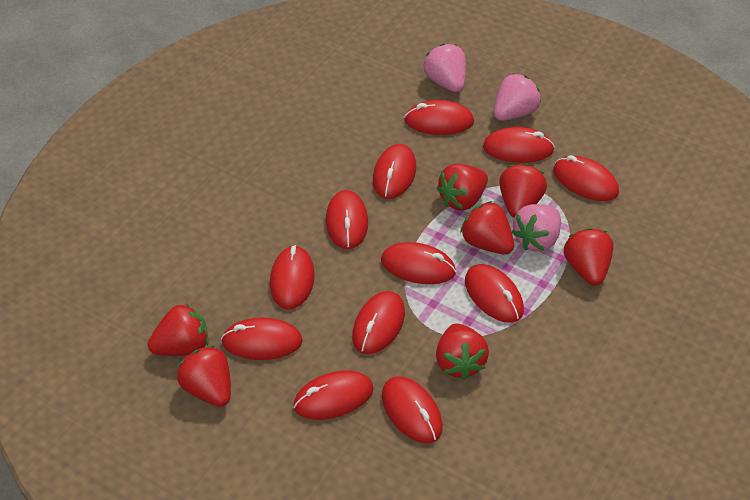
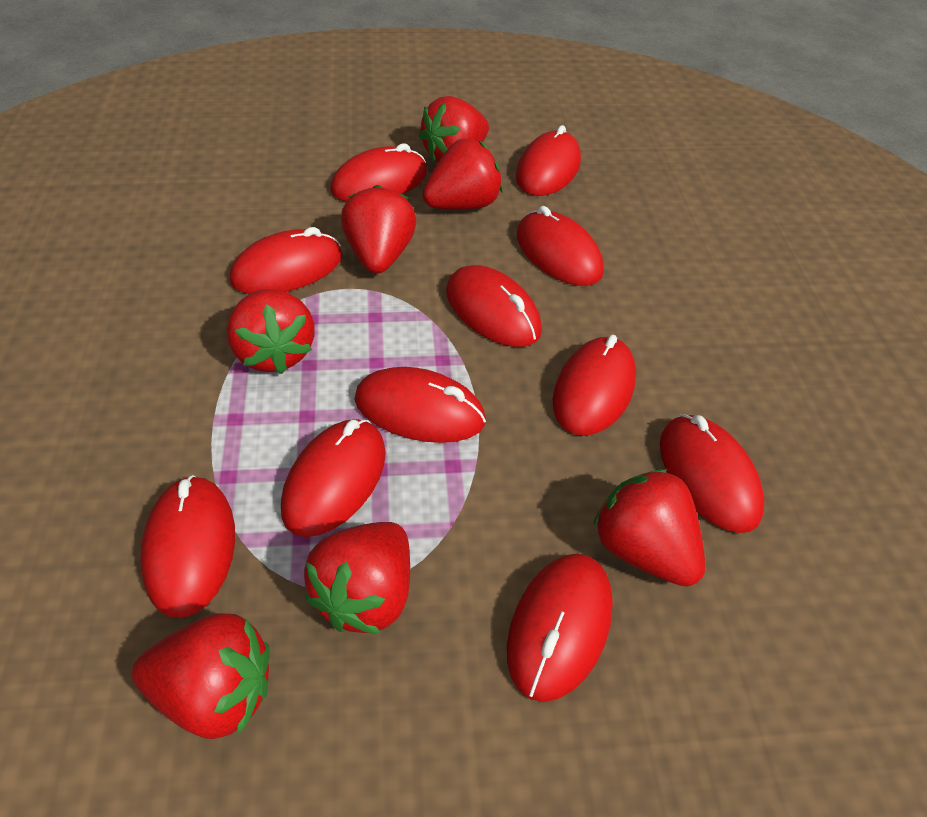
pink strawberry: 3 -> 0
red mouse: 12 -> 11

